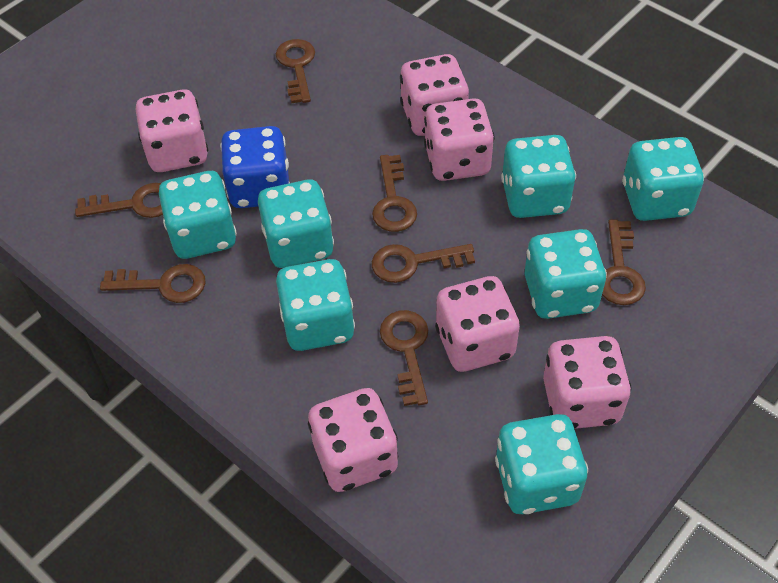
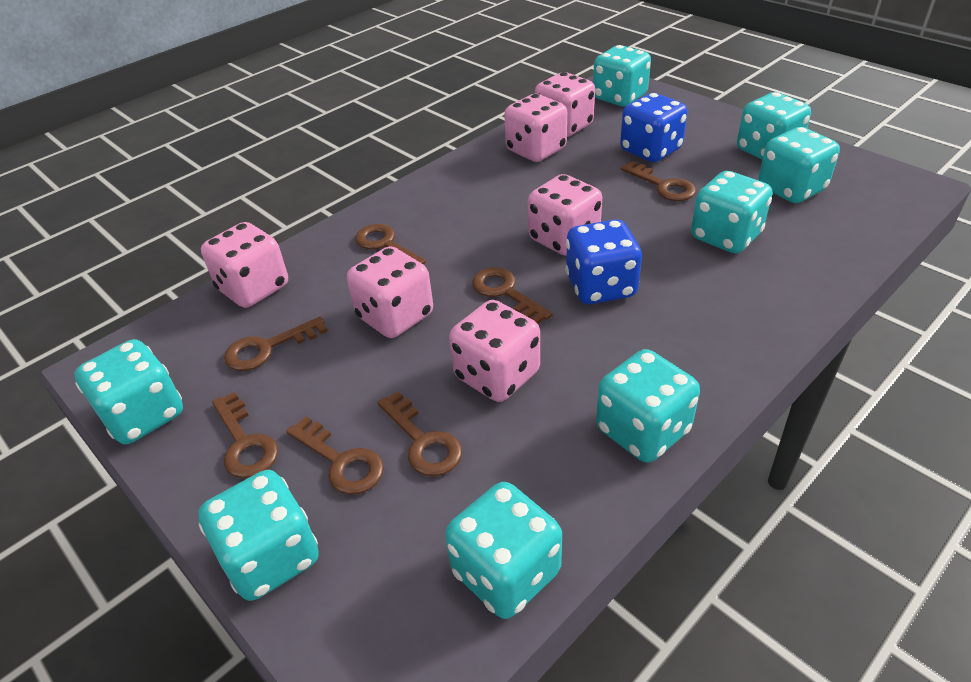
blue dice: 1 -> 2
turquoise dice: 7 -> 8

